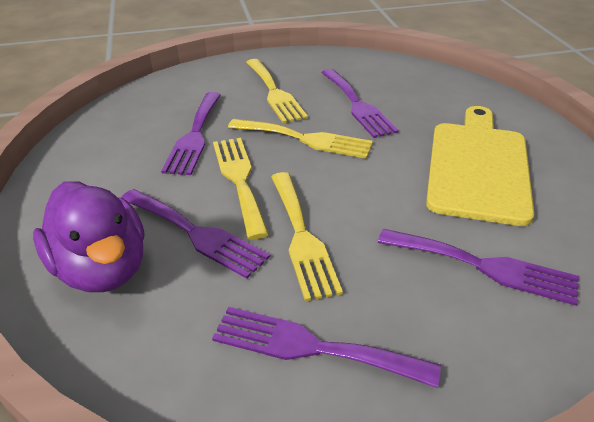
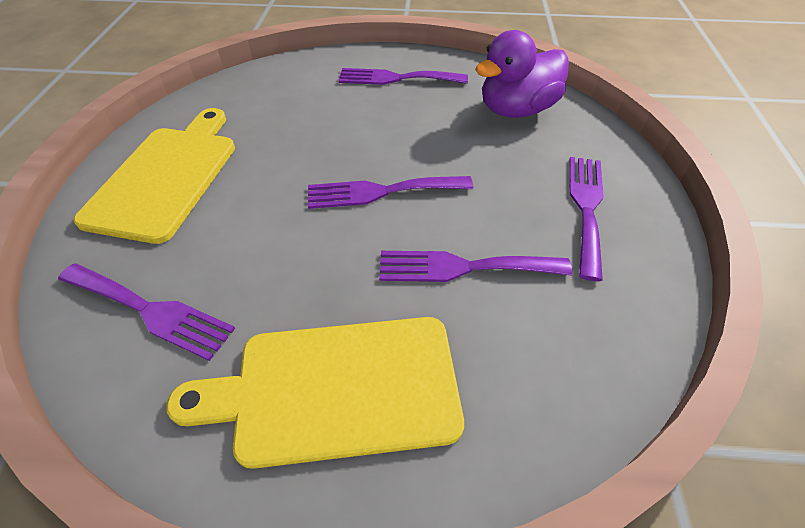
yellow cutting board: 1 -> 2
yellow fork: 4 -> 0

